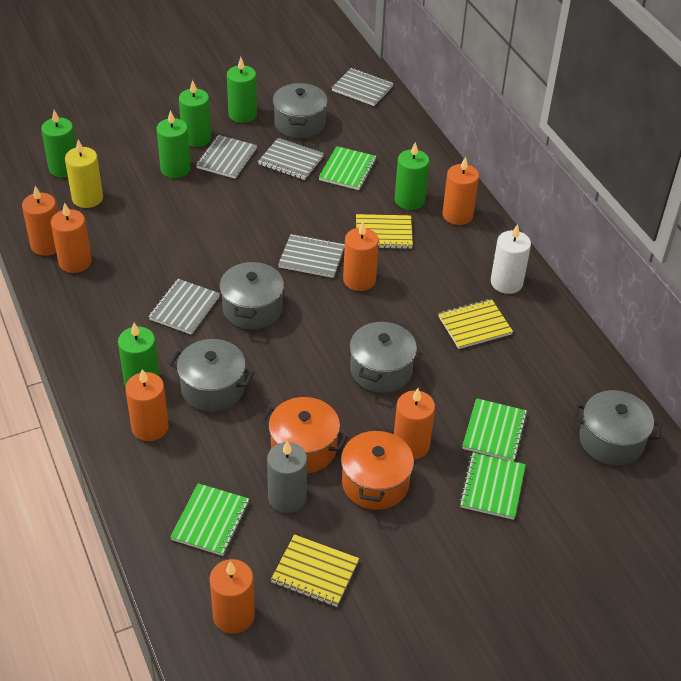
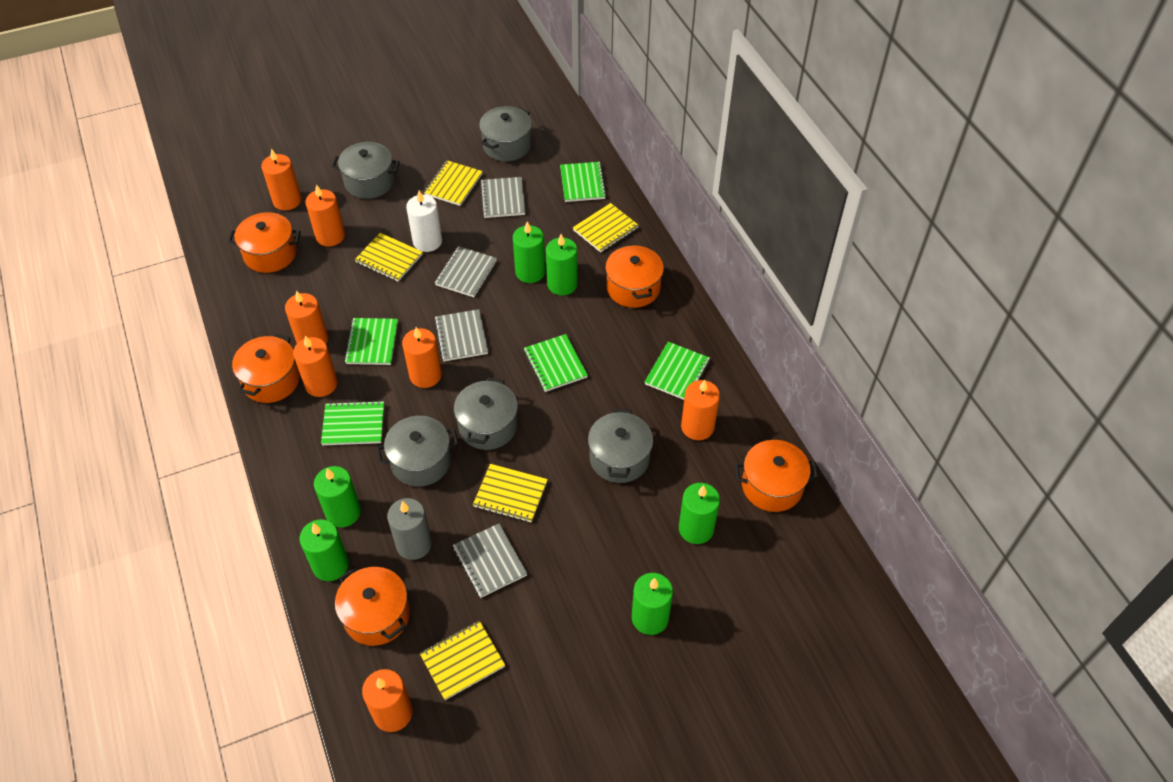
green notebook: 4 -> 5
grey notebook: 5 -> 4
orange pot: 2 -> 5
yellow candle: 1 -> 0
yellow notebook: 3 -> 5

